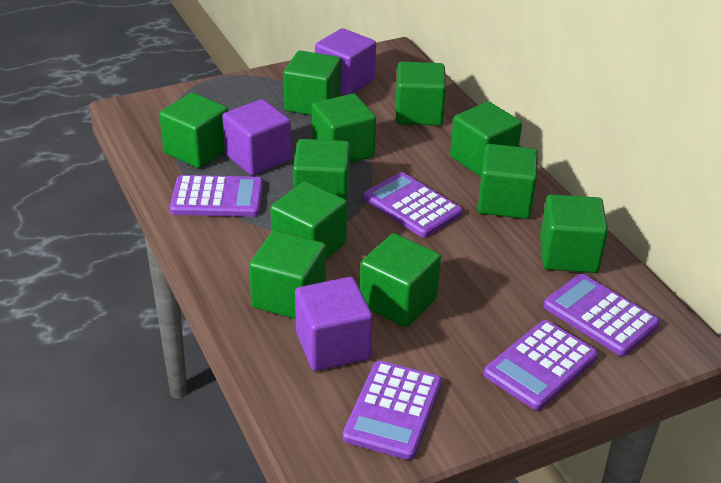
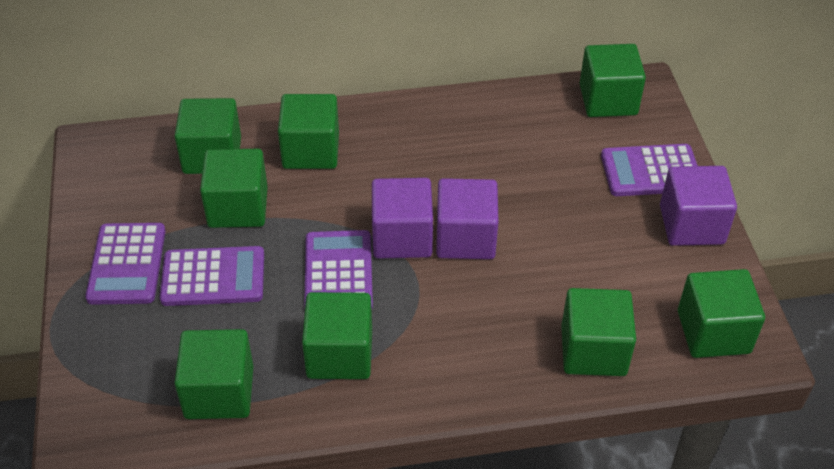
green cube: 11 -> 8
purple calculator: 5 -> 4

